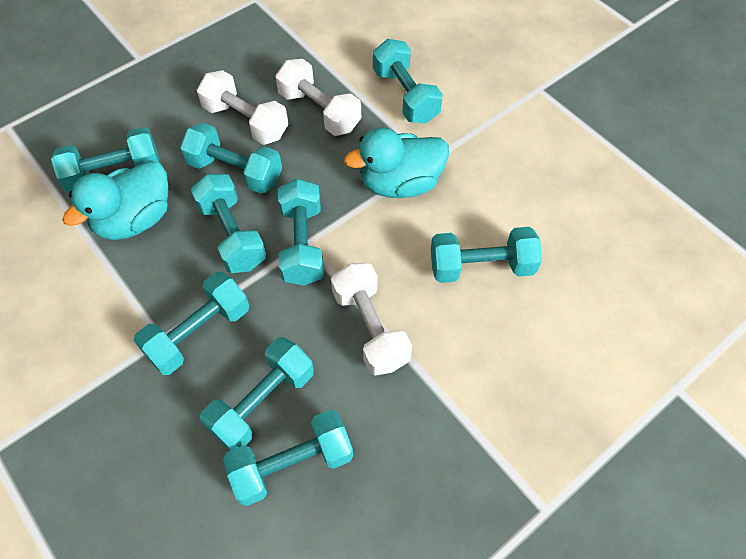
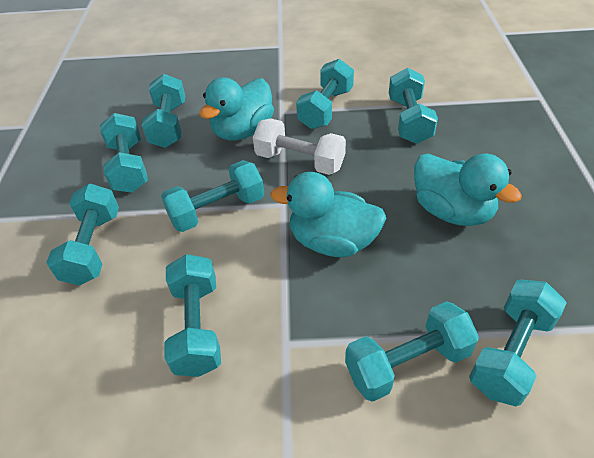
turquoise duck: 2 -> 3
white dumbbell: 3 -> 1

